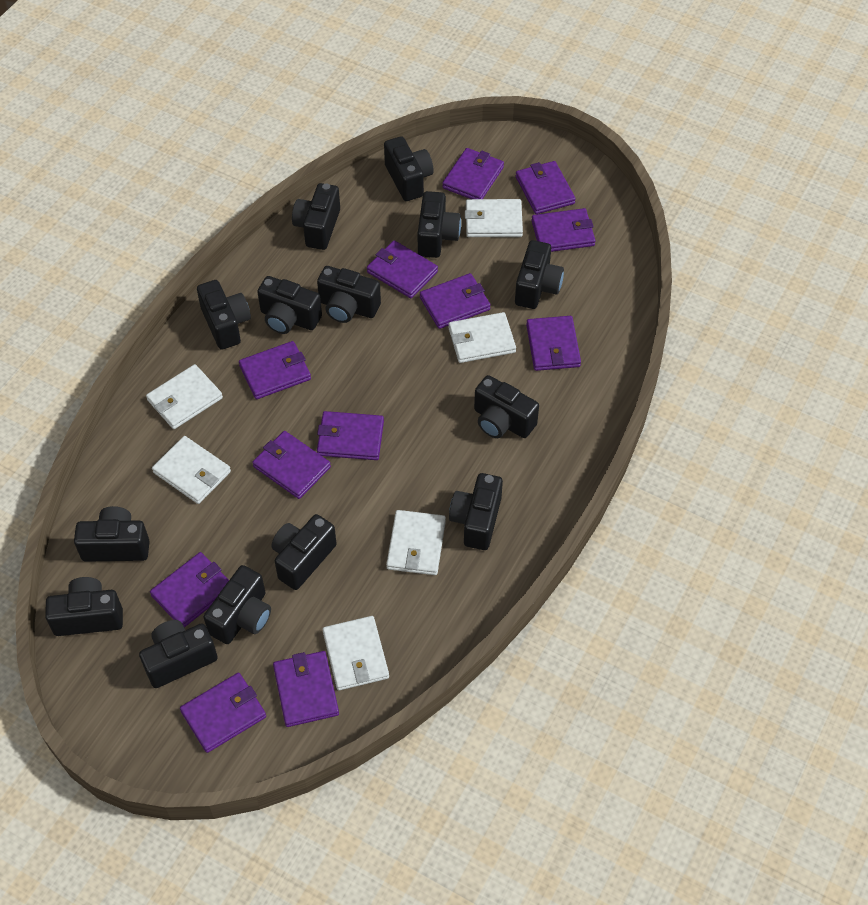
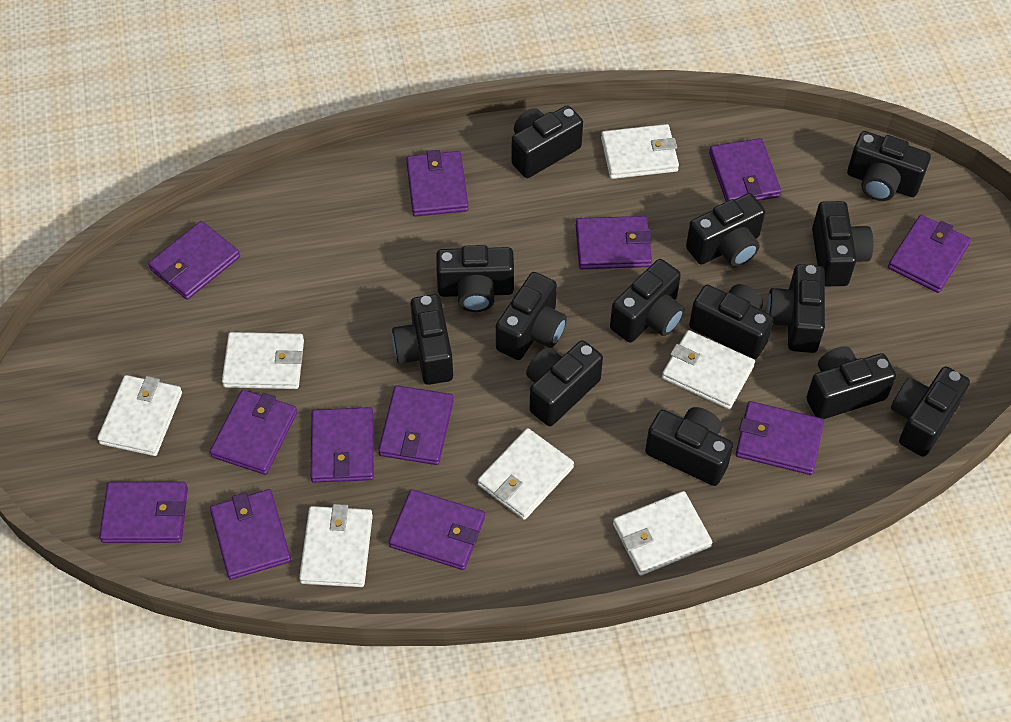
white wallet: 6 -> 7

